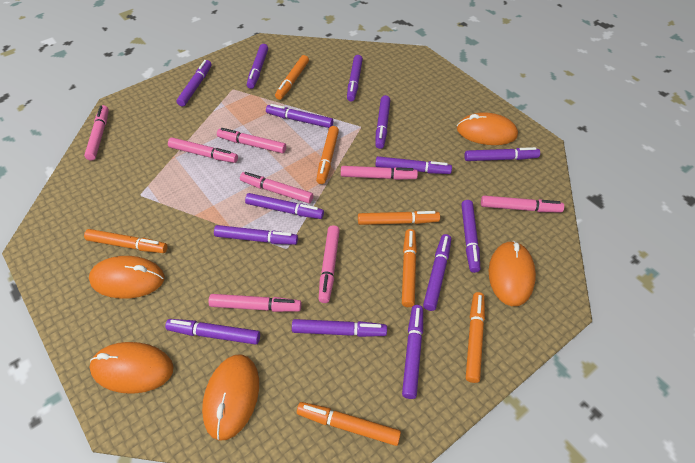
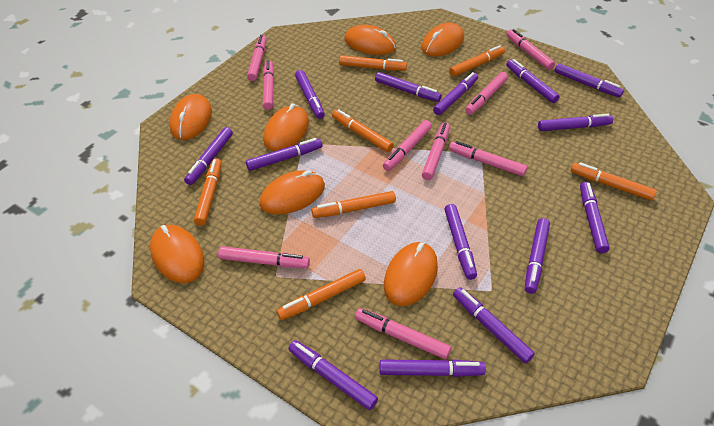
orange mouse: 5 -> 7
pink marker: 8 -> 9

